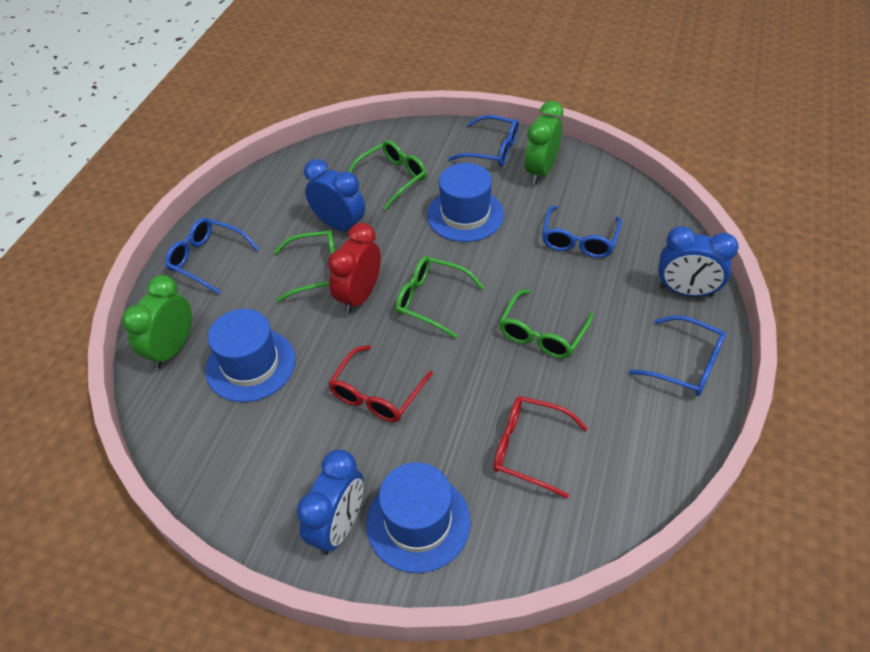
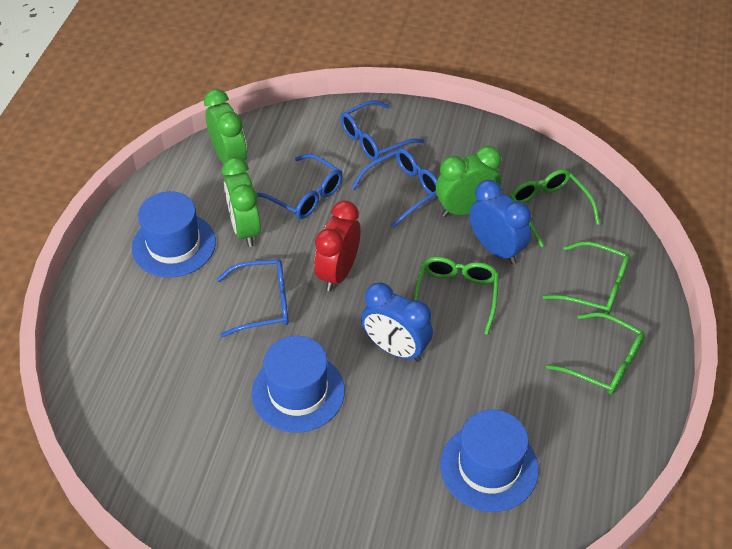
blue clock: 3 -> 2
green clock: 2 -> 3
red glasses: 2 -> 0

